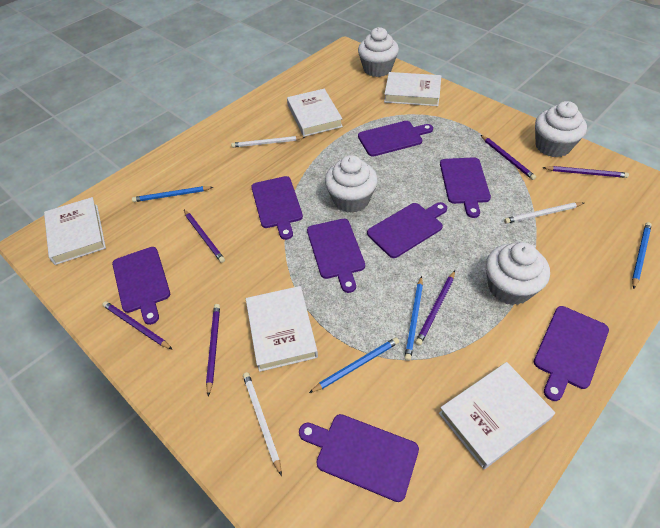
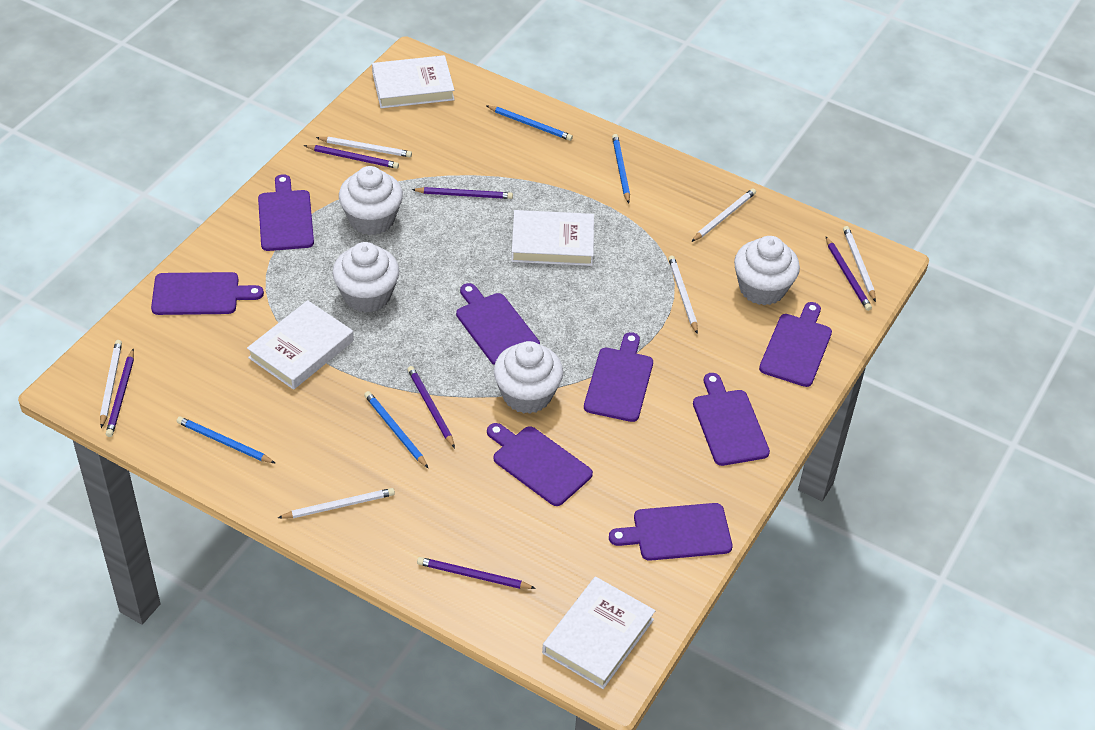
white book: 5 -> 4
white pencil: 3 -> 6

